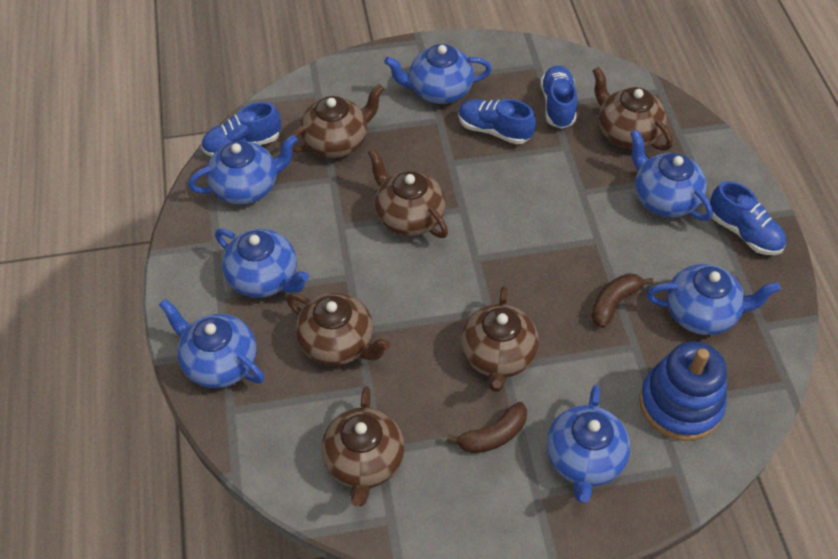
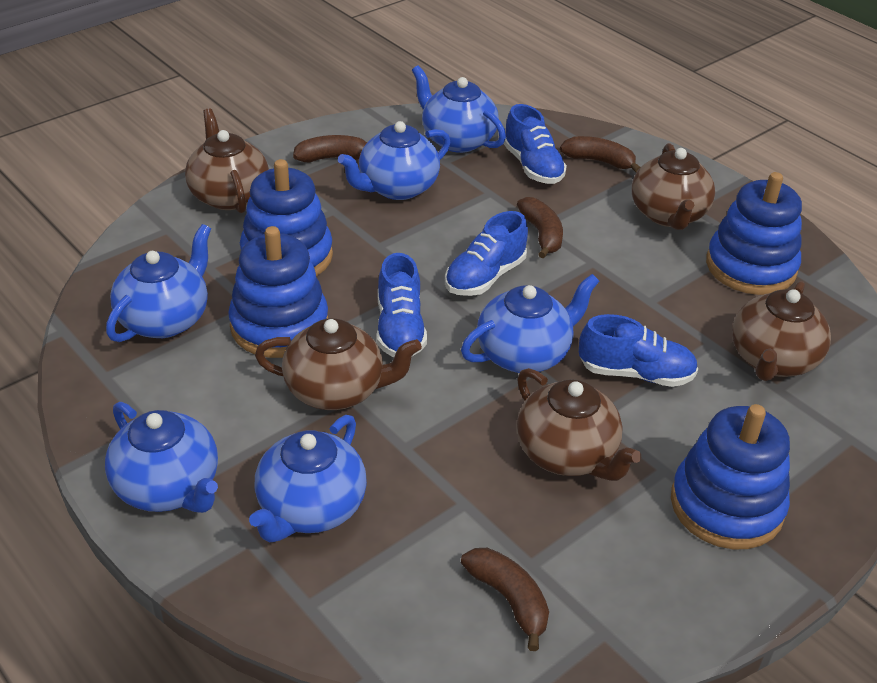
blue stacking toy: 1 -> 4
blue teapot: 7 -> 6
brown banana: 2 -> 4
brown teapot: 6 -> 5

